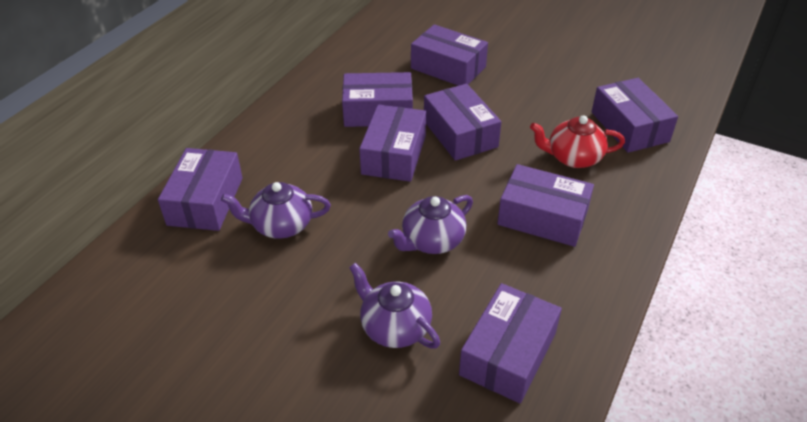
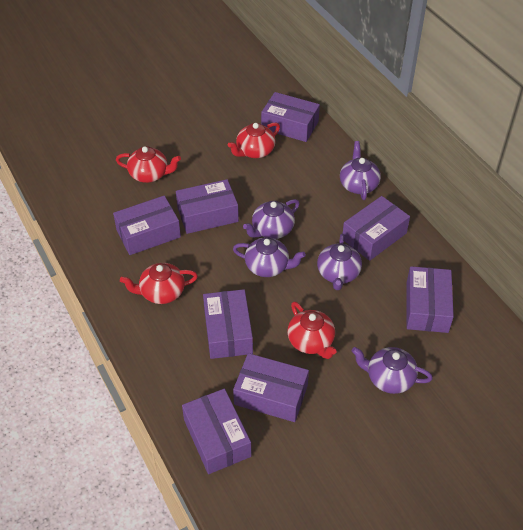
purple teapot: 3 -> 5
red teapot: 1 -> 4

